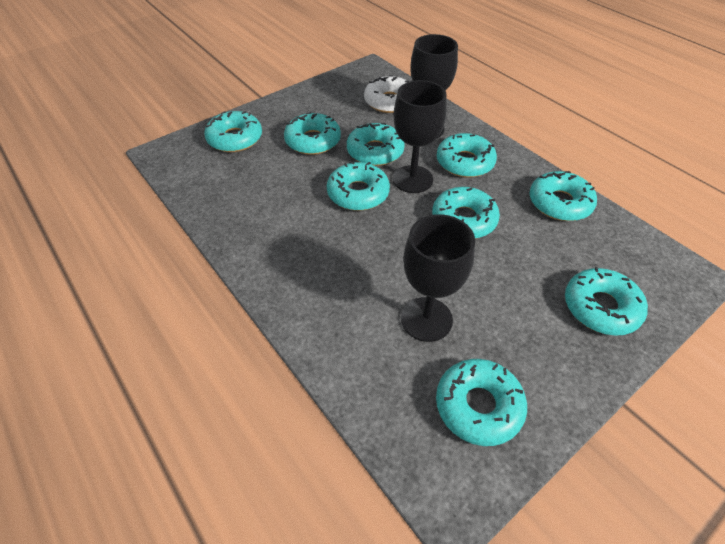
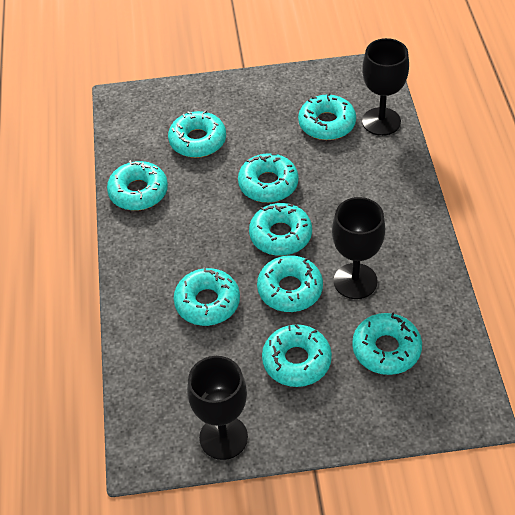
white donut: 1 -> 0

